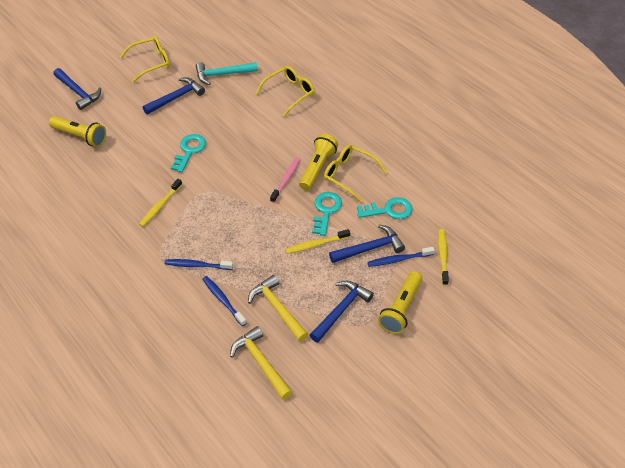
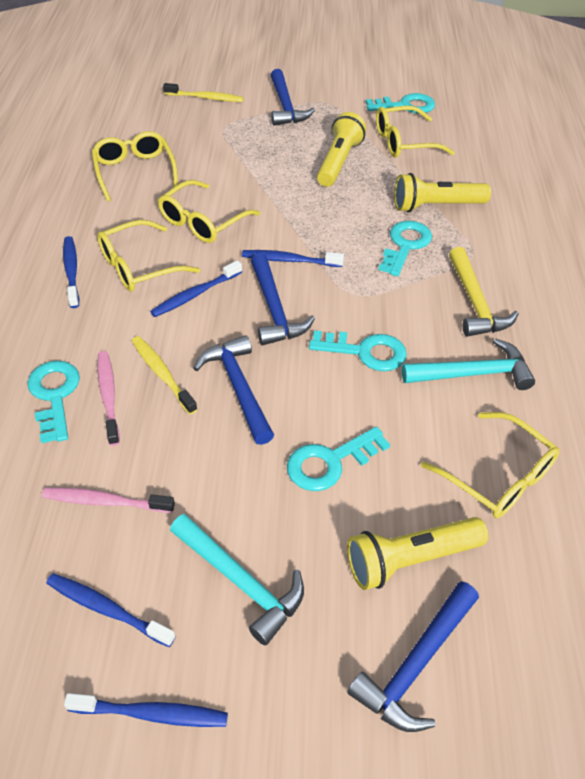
blue toothbrush: 3 -> 5
pink toothbrush: 1 -> 2
turquoise hammer: 1 -> 2
turquoise key: 3 -> 5
yellow glasses: 3 -> 5
yellow hammer: 2 -> 1
yellow toothbrush: 3 -> 2

